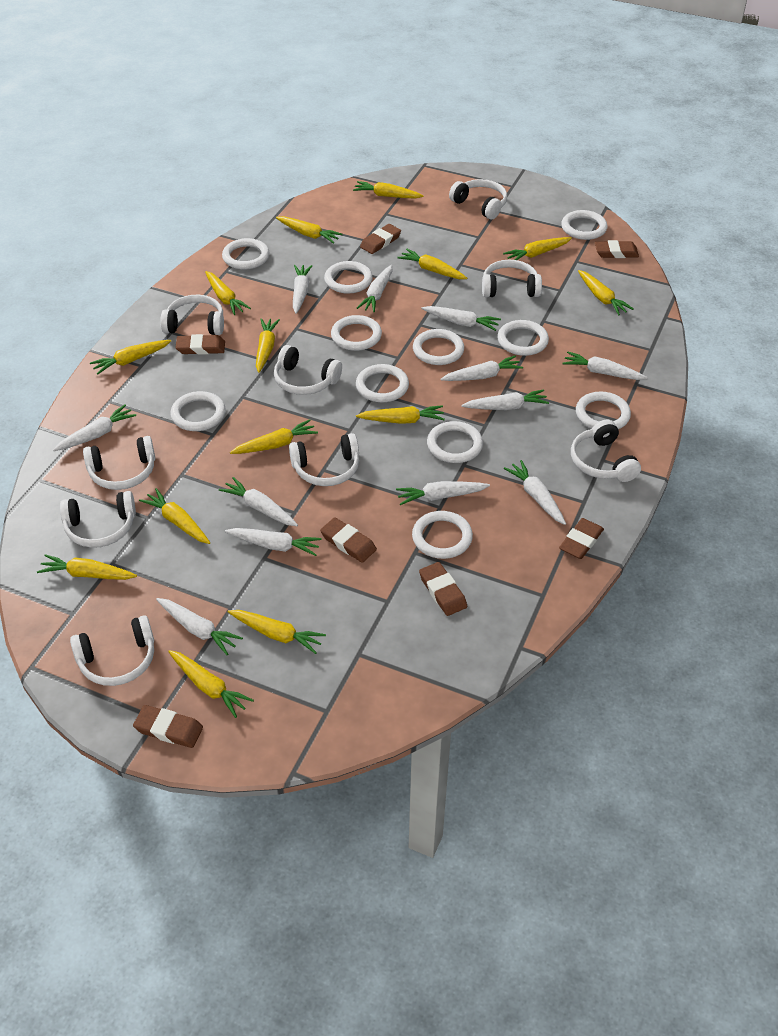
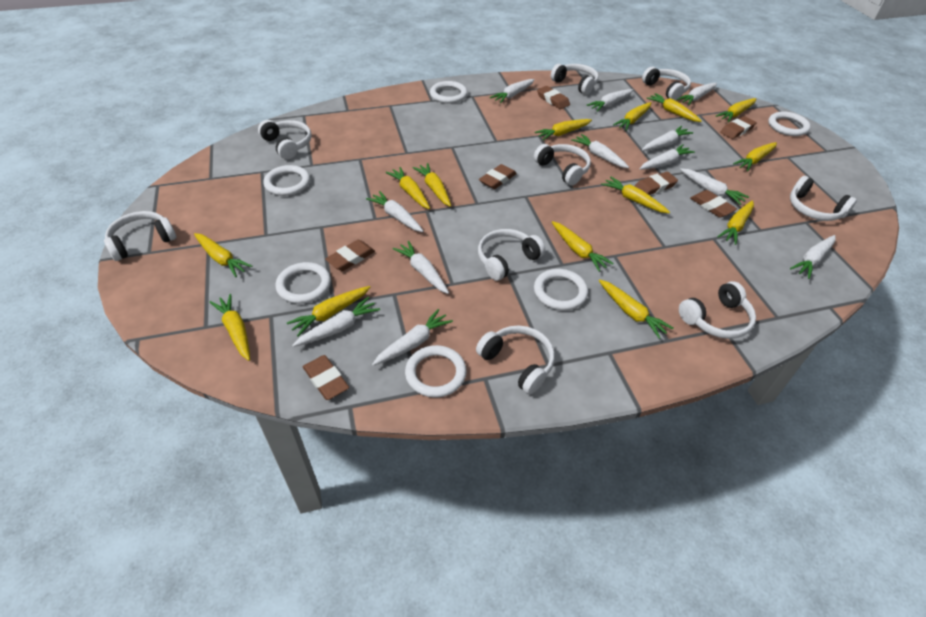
white ring: 11 -> 6

